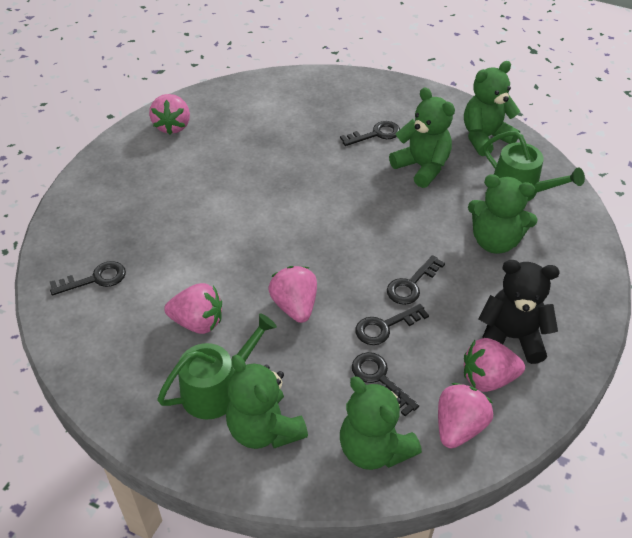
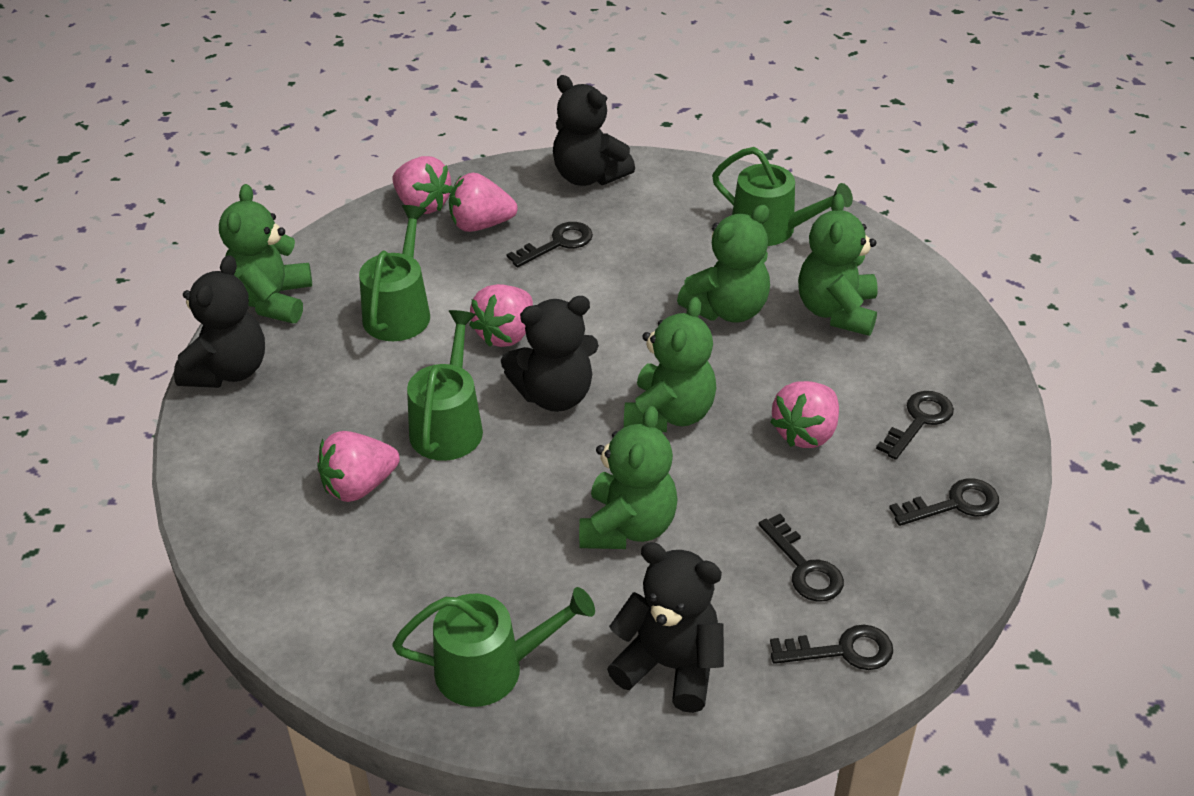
black teddy bear: 1 -> 4
green watering can: 2 -> 4

